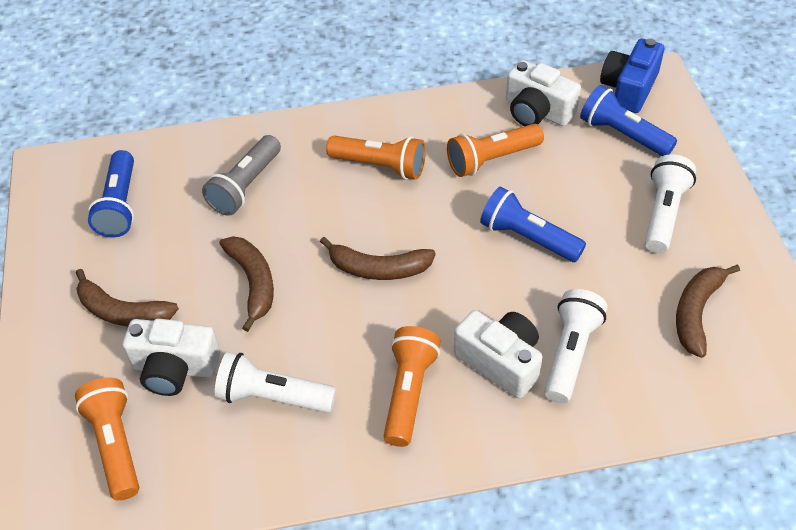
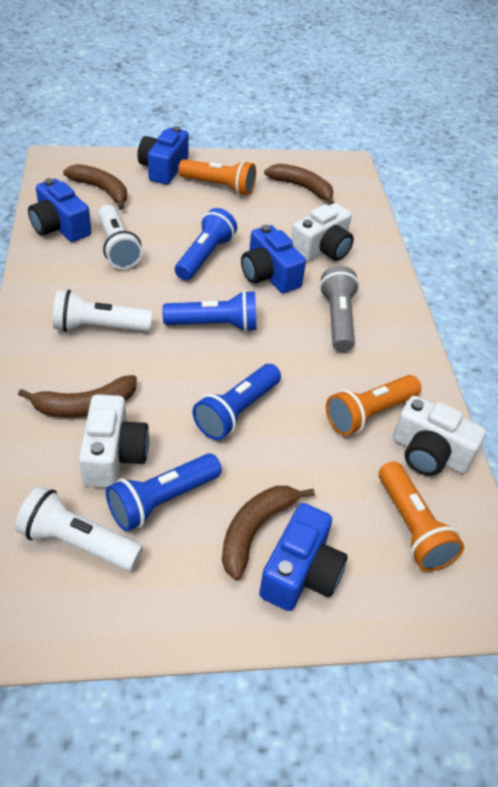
blue camera: 1 -> 4
blue flashlight: 3 -> 4
orange flashlight: 4 -> 3

